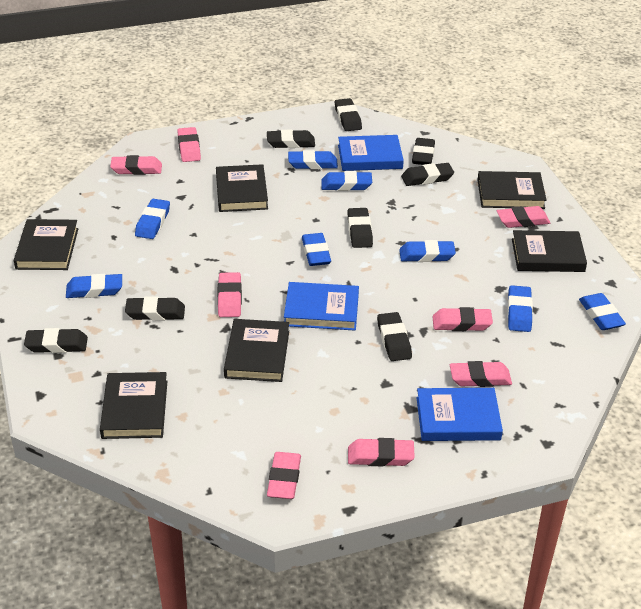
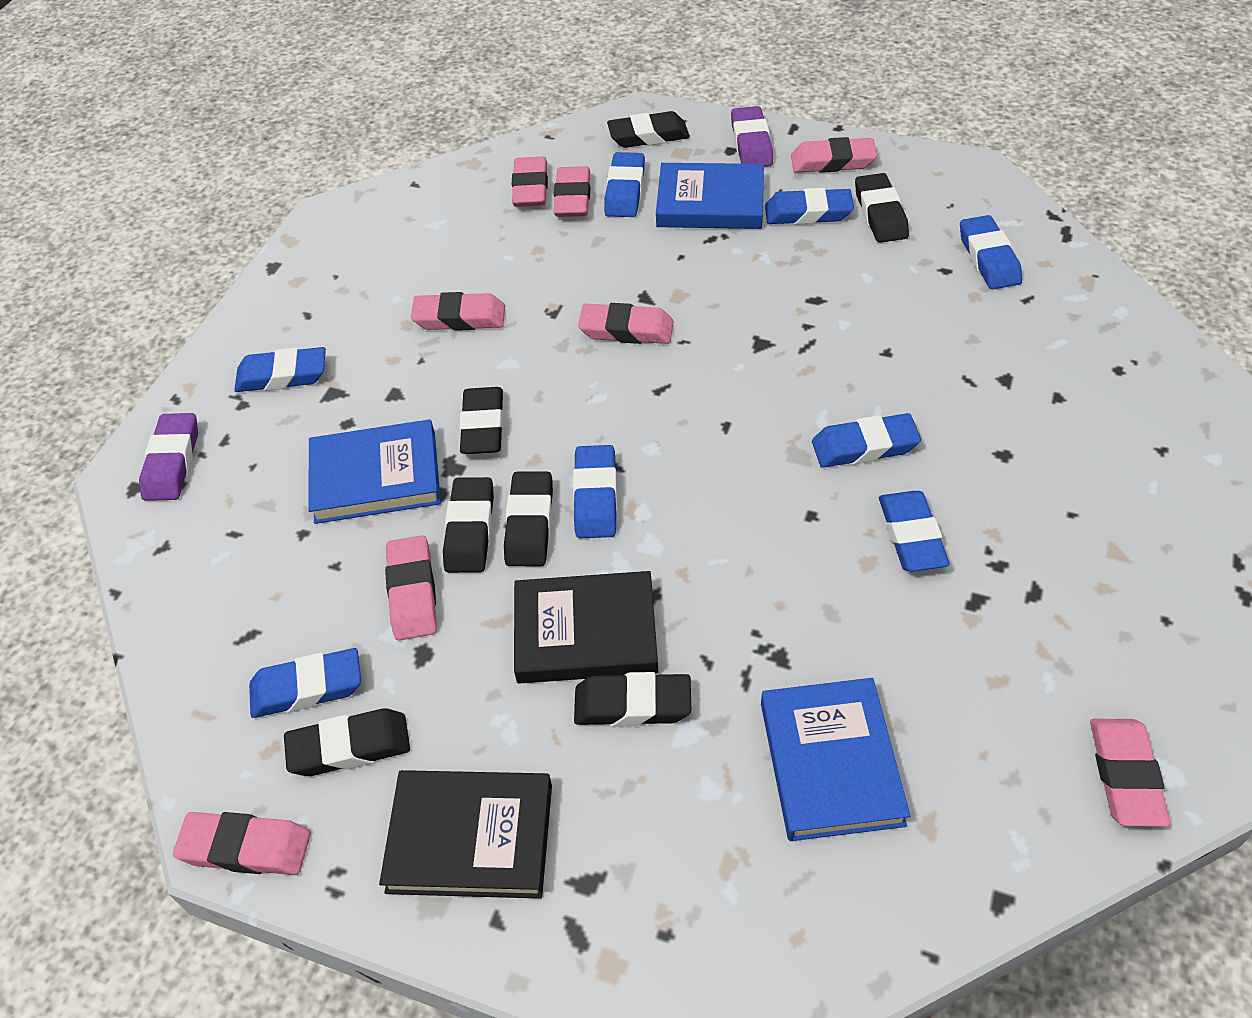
black book: 6 -> 2
black eraser: 8 -> 7
purple eraser: 0 -> 2

